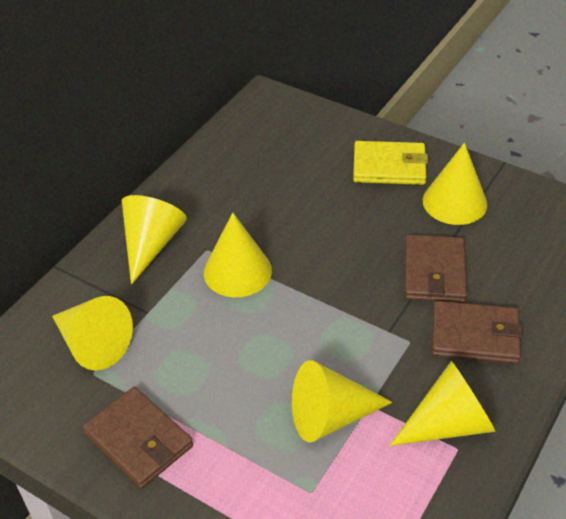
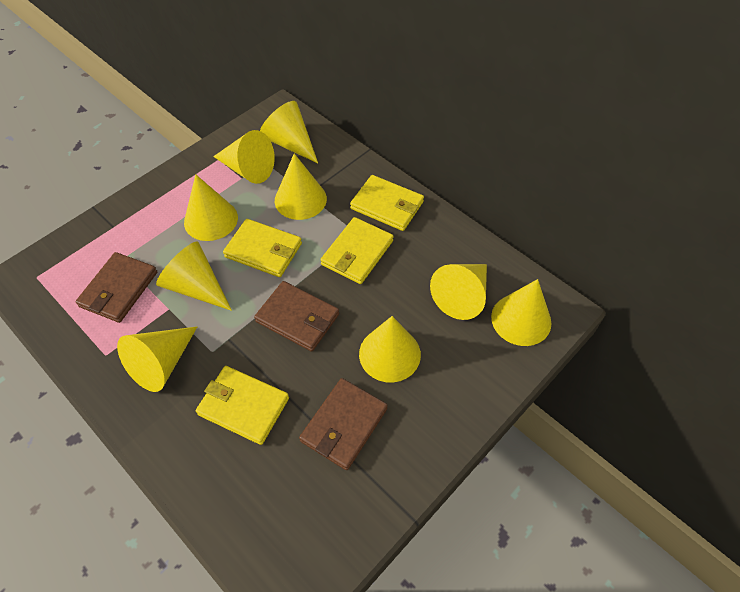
yellow cone: 6 -> 9
yellow wallet: 1 -> 4

